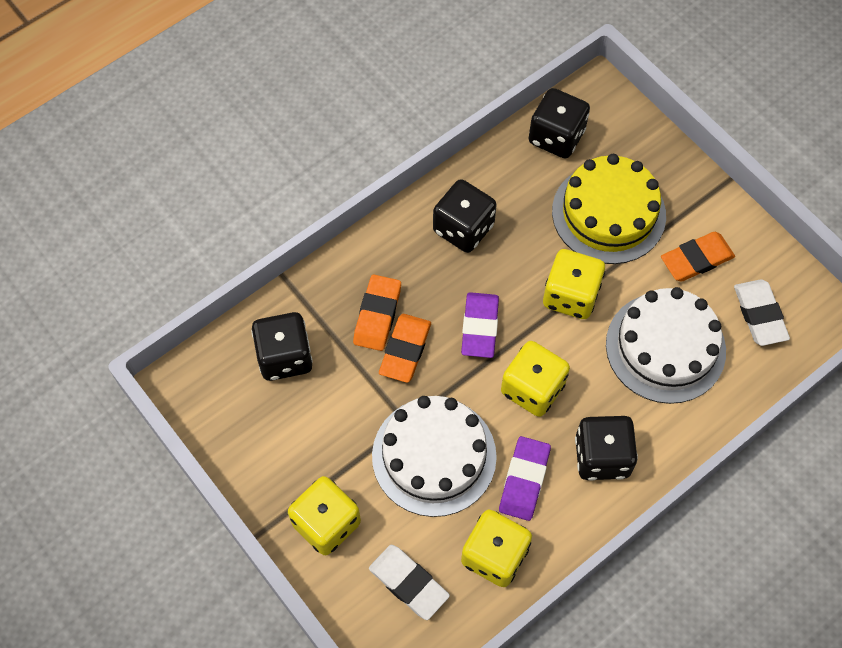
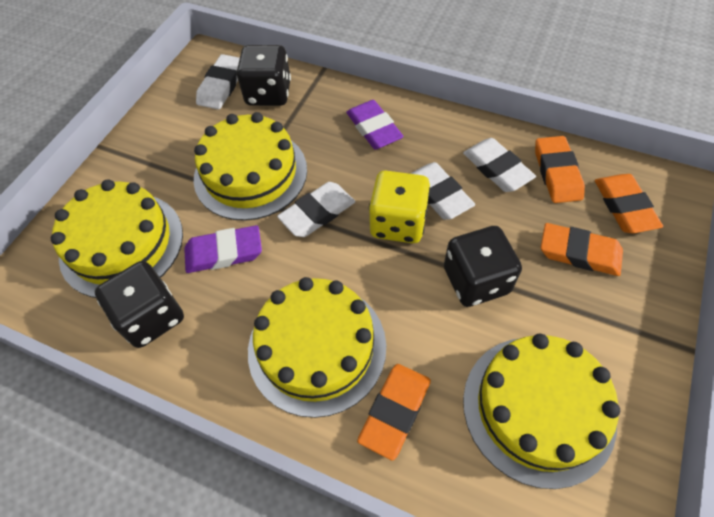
black dice: 4 -> 3
orange eraser: 3 -> 4
white cake: 2 -> 0
white eraser: 2 -> 4
yellow cake: 1 -> 4
yellow dice: 4 -> 1

